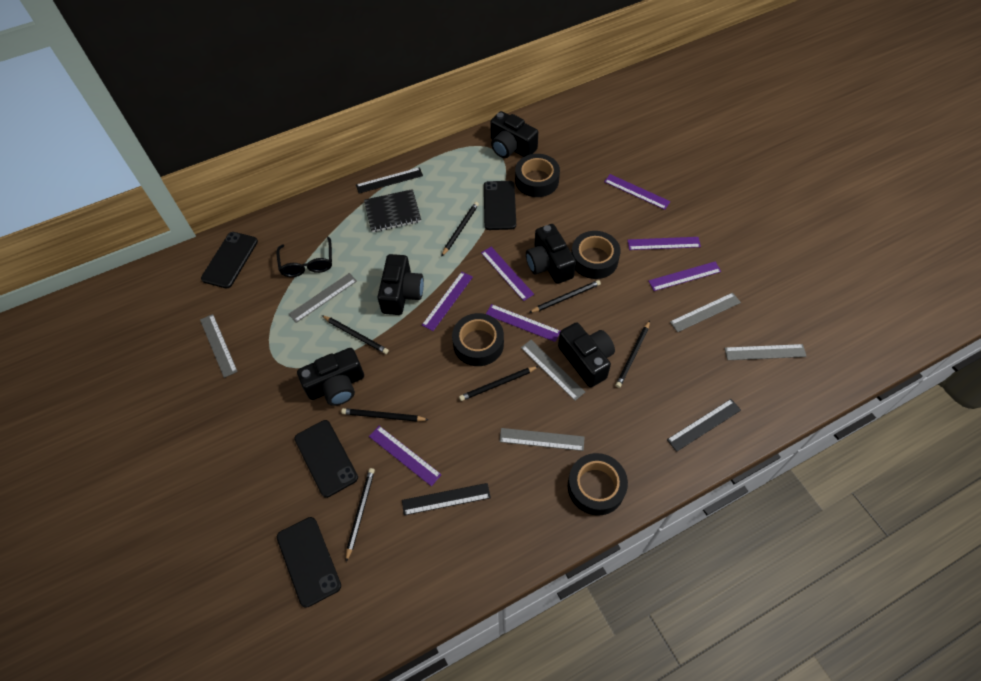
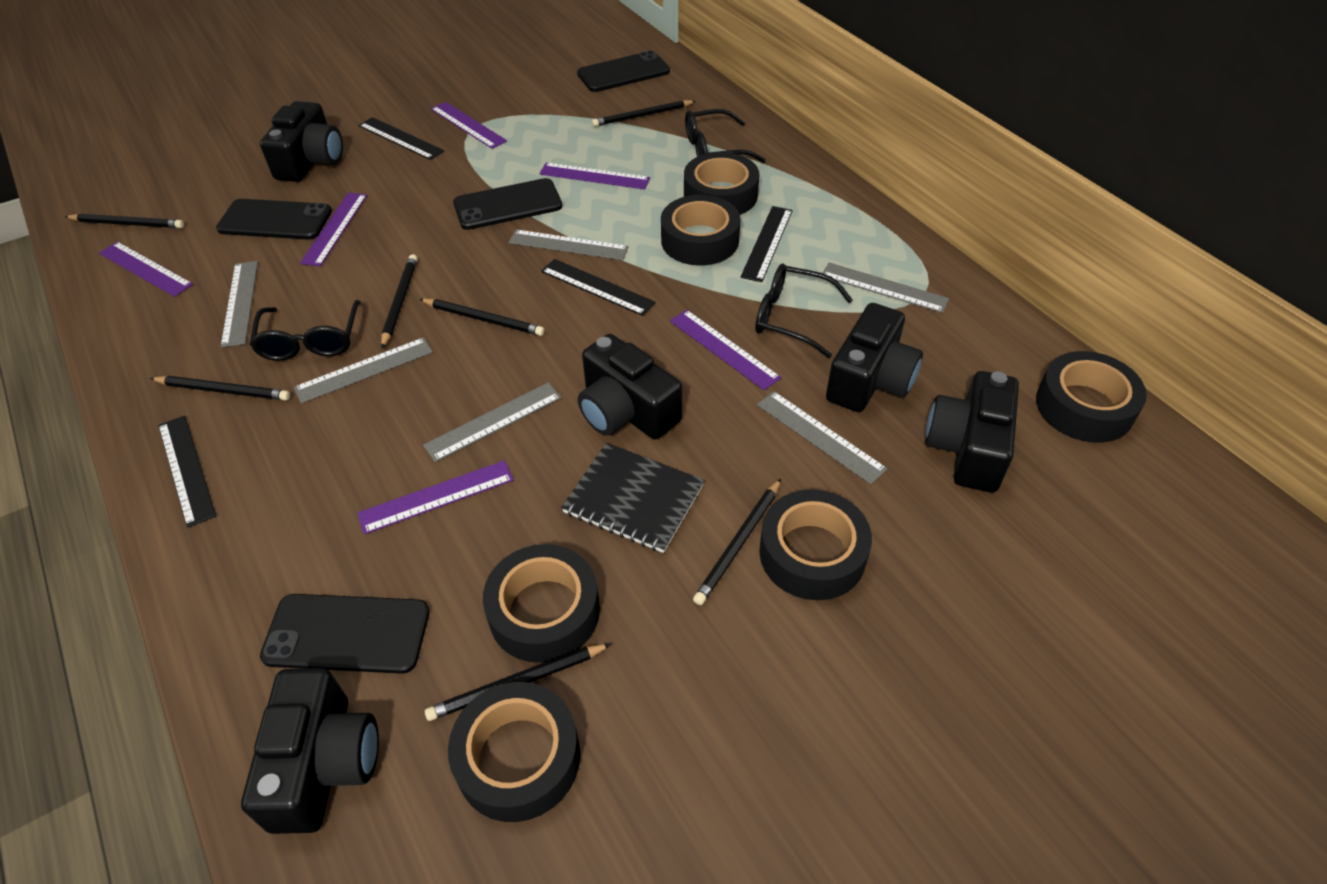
black glasses: 1 -> 3
black ruler: 3 -> 4
black tape: 4 -> 6
purple ruler: 7 -> 6

